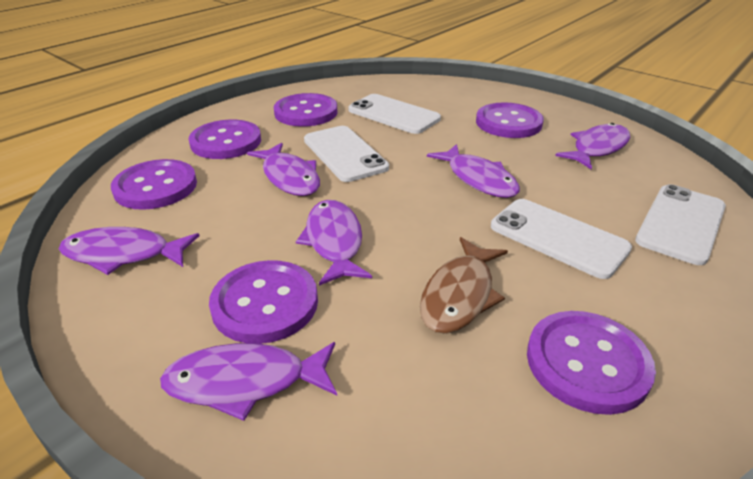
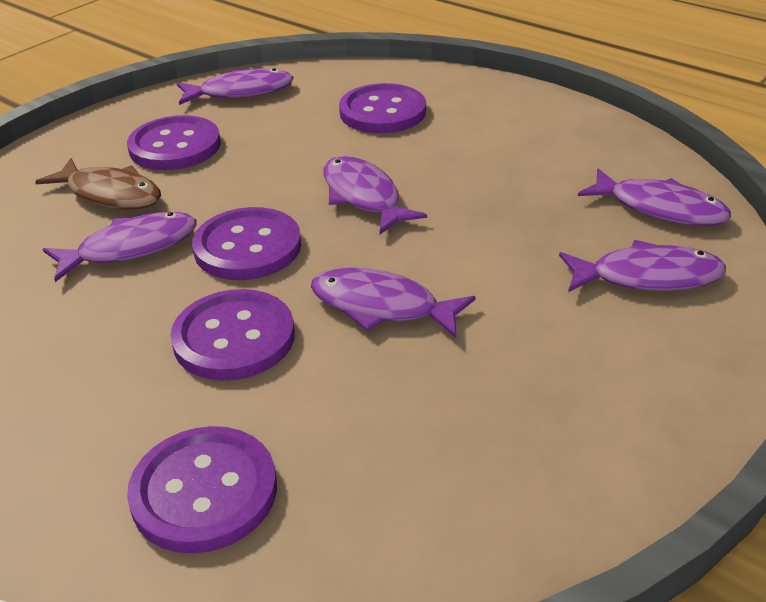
purple button: 6 -> 5
white phone: 4 -> 0

